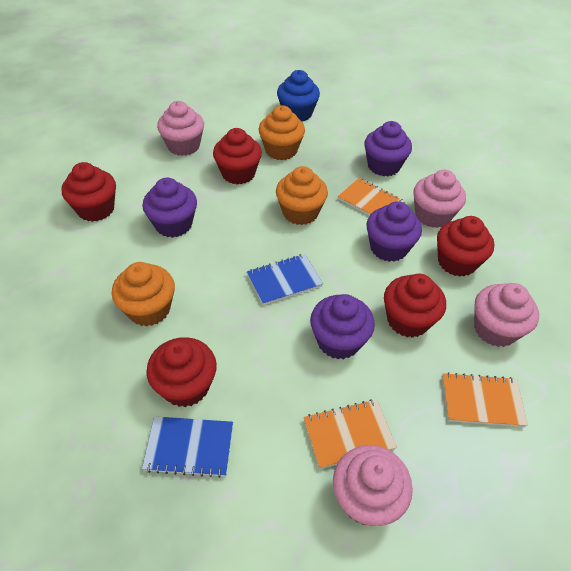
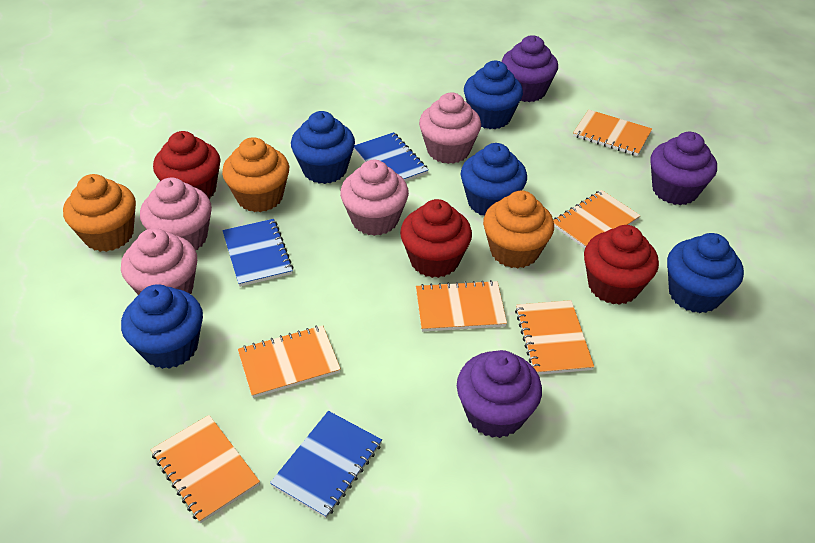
blue cupcake: 1 -> 5
blue notebook: 2 -> 3
orange notebook: 3 -> 6
purple cupcake: 4 -> 3
red cupcake: 5 -> 3

